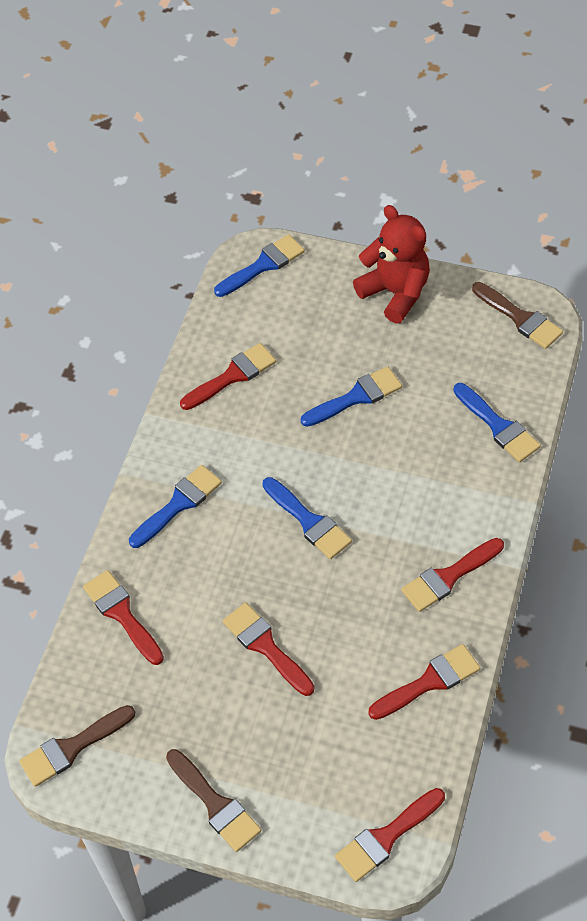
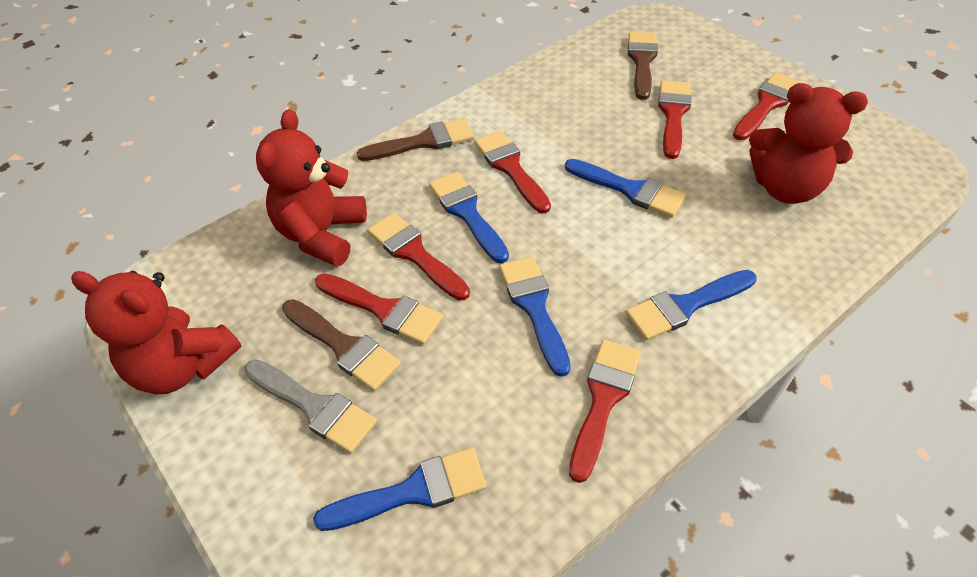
grey brush: 0 -> 1
red teddy bear: 1 -> 3

